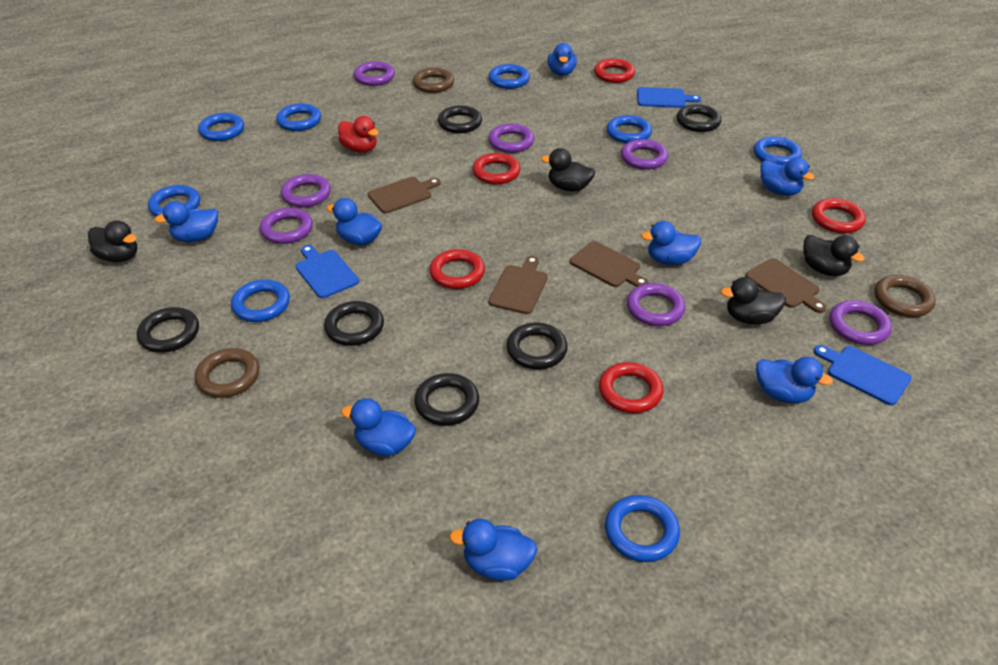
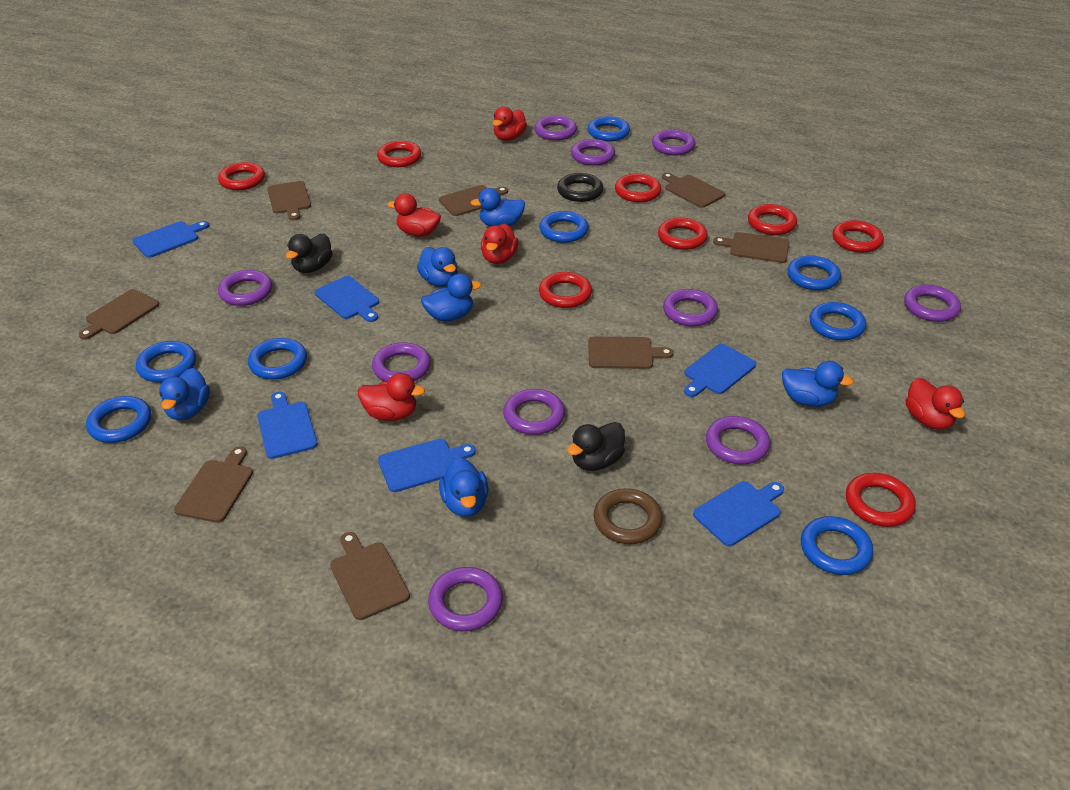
black duck: 4 -> 2
black ring: 6 -> 1
blue cutting board: 3 -> 6
blue duck: 8 -> 6
brown cutting board: 4 -> 8
brown ring: 3 -> 1
purple ring: 7 -> 10
red duck: 1 -> 5
red ring: 5 -> 8

